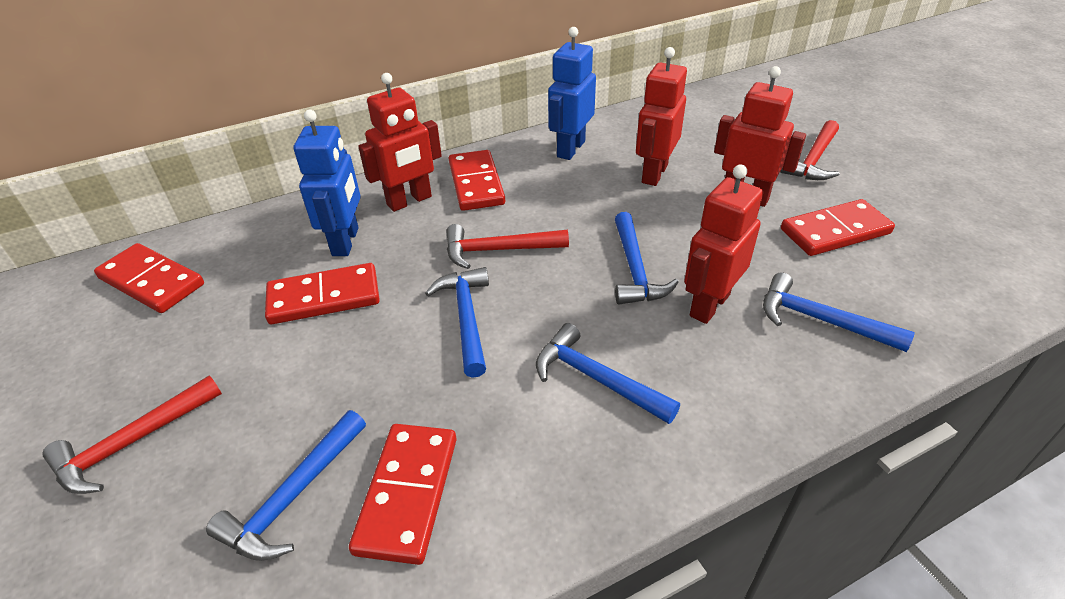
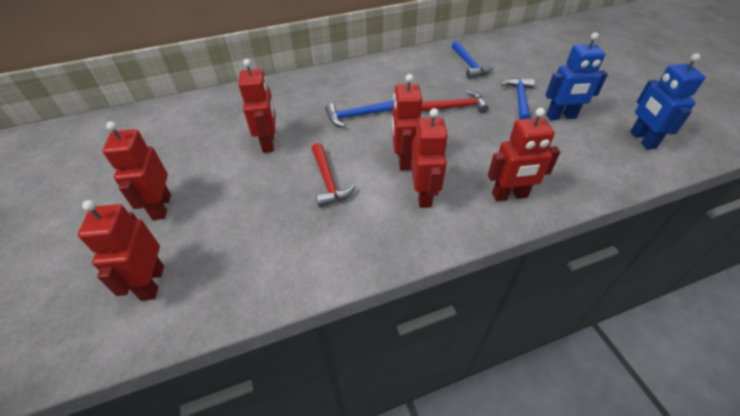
blue hammer: 5 -> 3
red domino: 5 -> 0
red hammer: 3 -> 2
red robot: 4 -> 6

